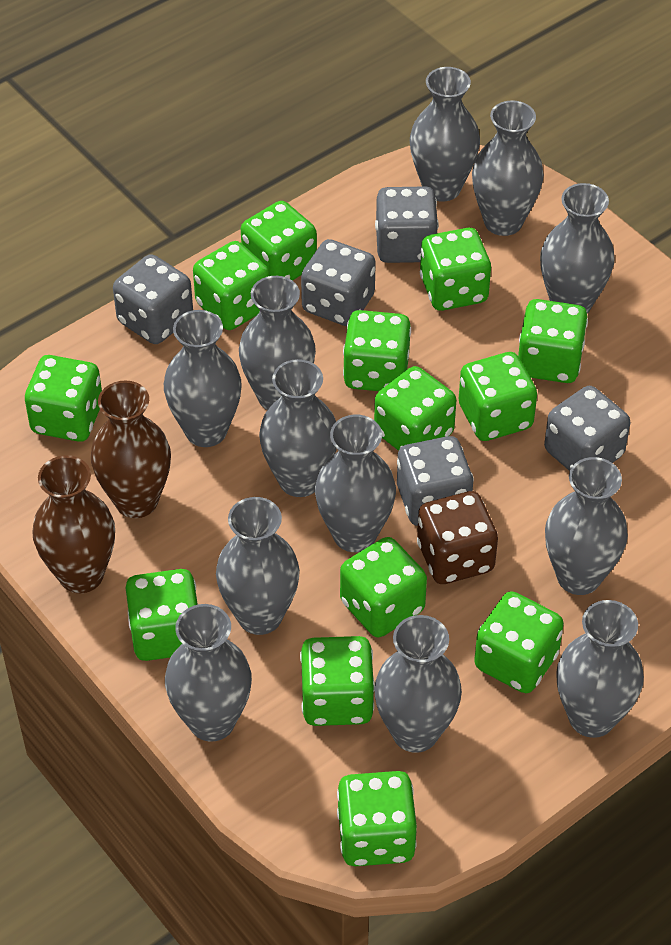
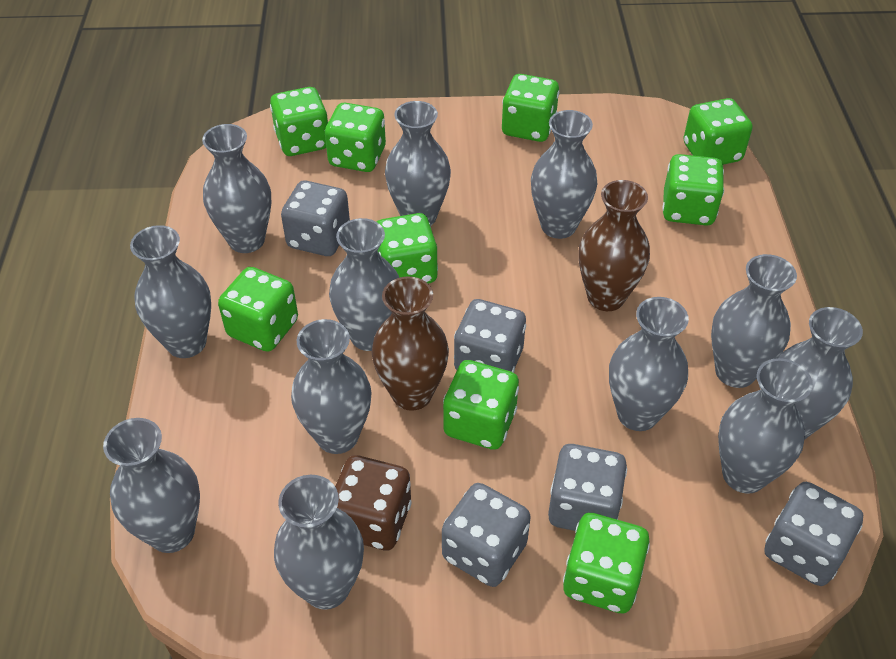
green dice: 13 -> 9

